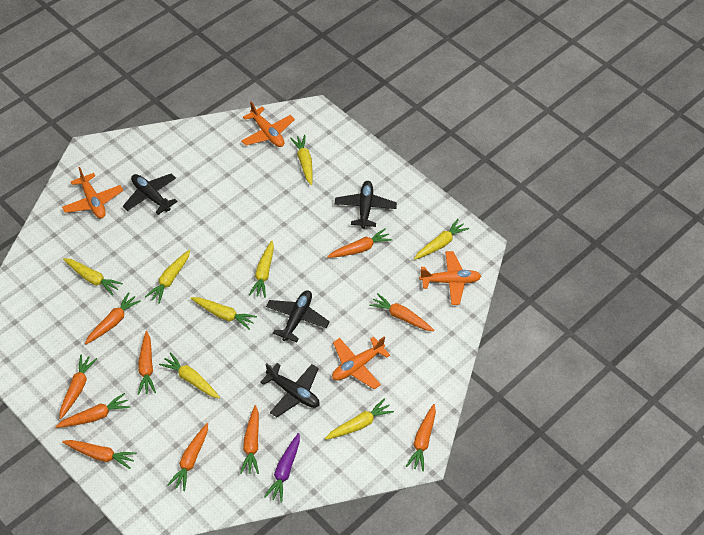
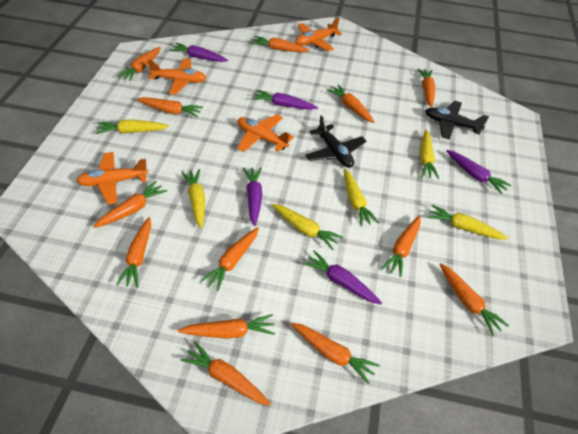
black plane: 4 -> 2
orange carrot: 10 -> 13
purple carrot: 1 -> 5
yellow carrot: 8 -> 6

